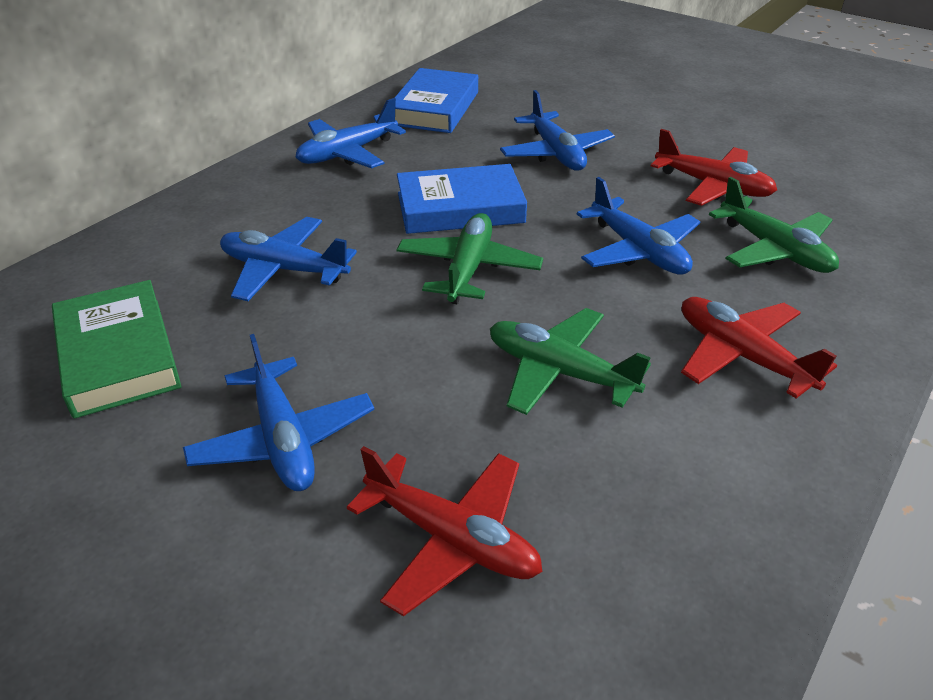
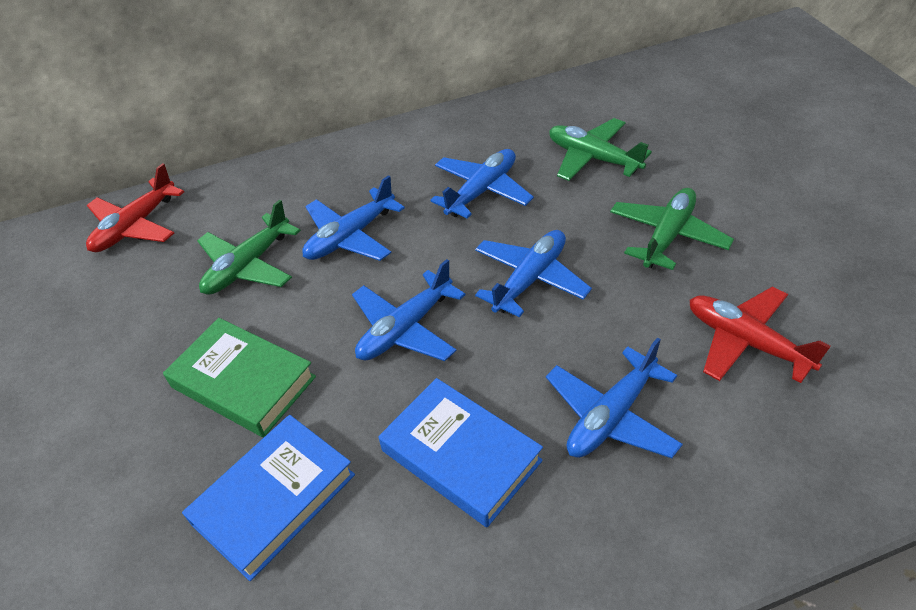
red plane: 3 -> 2

